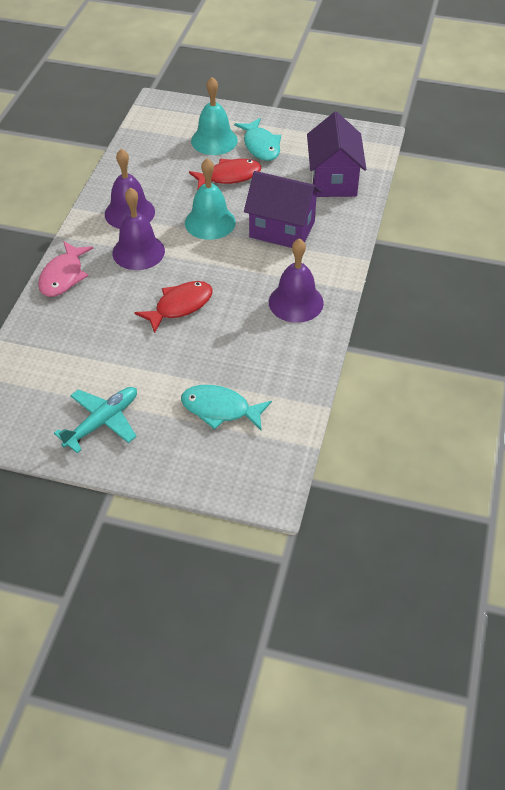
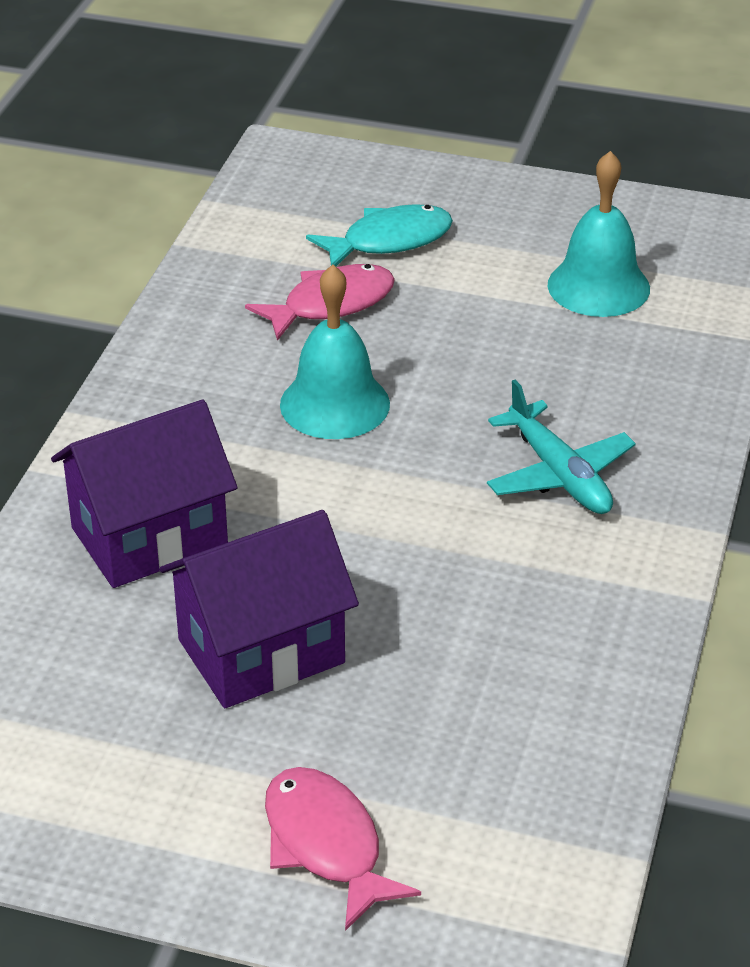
pink fish: 1 -> 2
purple bell: 3 -> 0
red fish: 2 -> 0
turquoise fish: 2 -> 1

